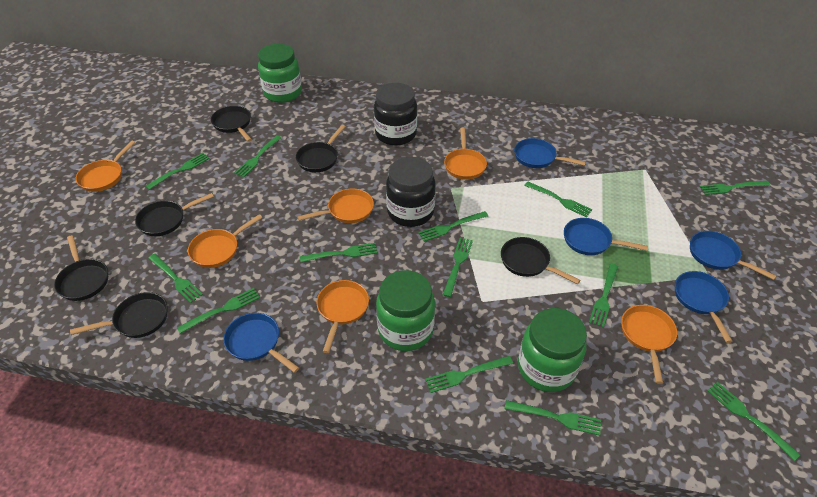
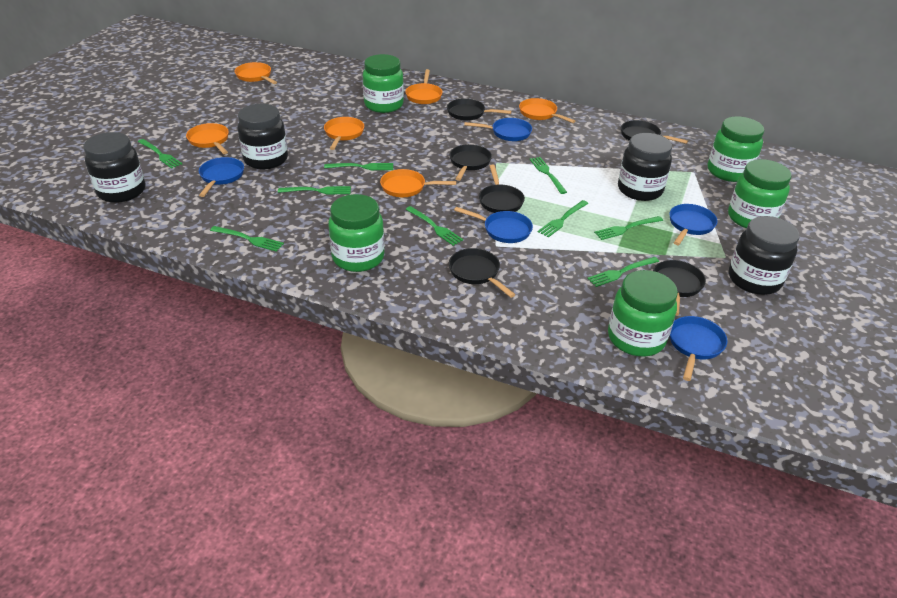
black jar: 2 -> 4
green fork: 13 -> 9
green jar: 3 -> 5

